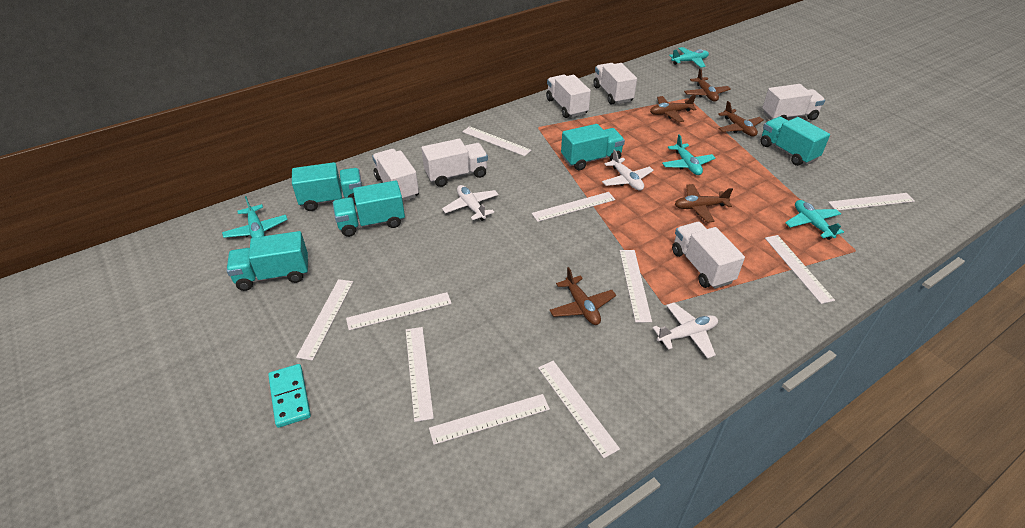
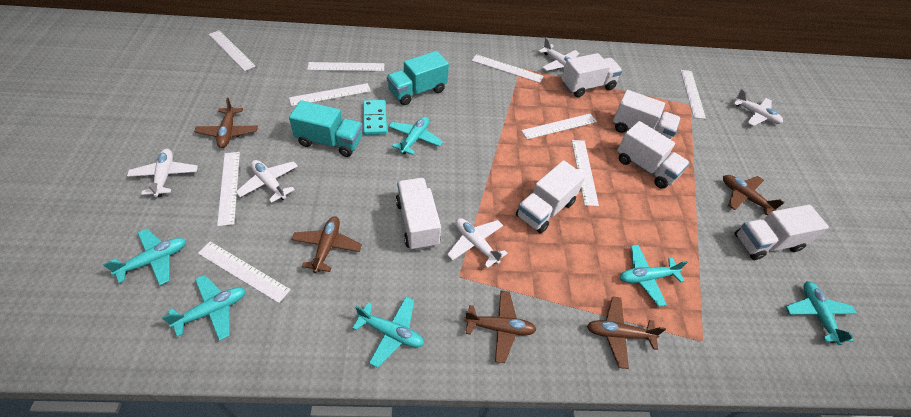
turquoise plane: 4 -> 6
turquoise truck: 5 -> 2
white plane: 3 -> 5
white ruler: 10 -> 9

